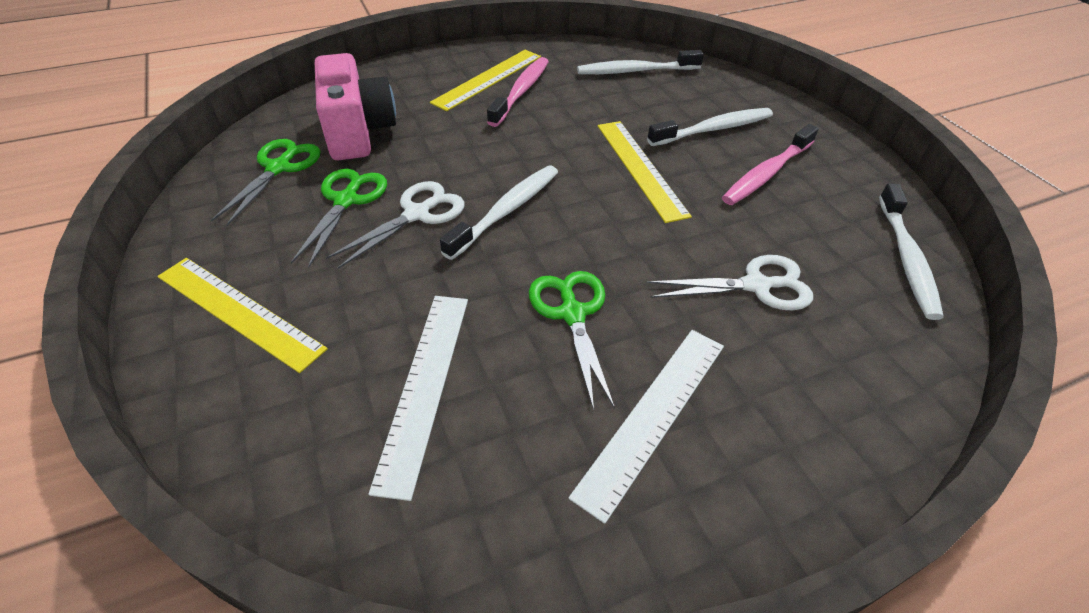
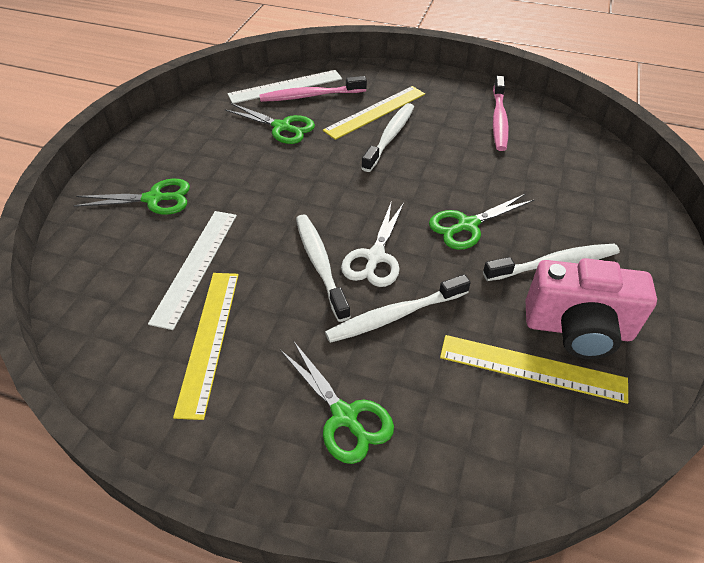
green scissors: 3 -> 4
white scissors: 2 -> 1

